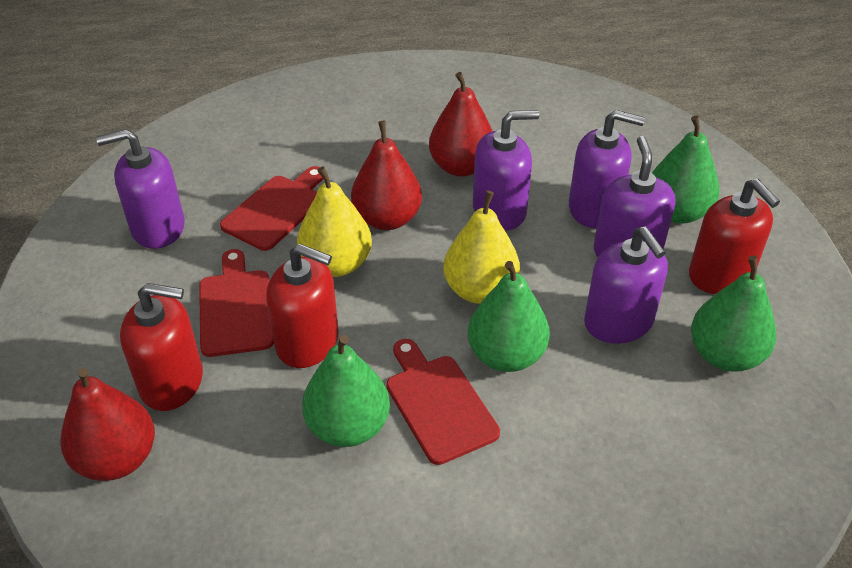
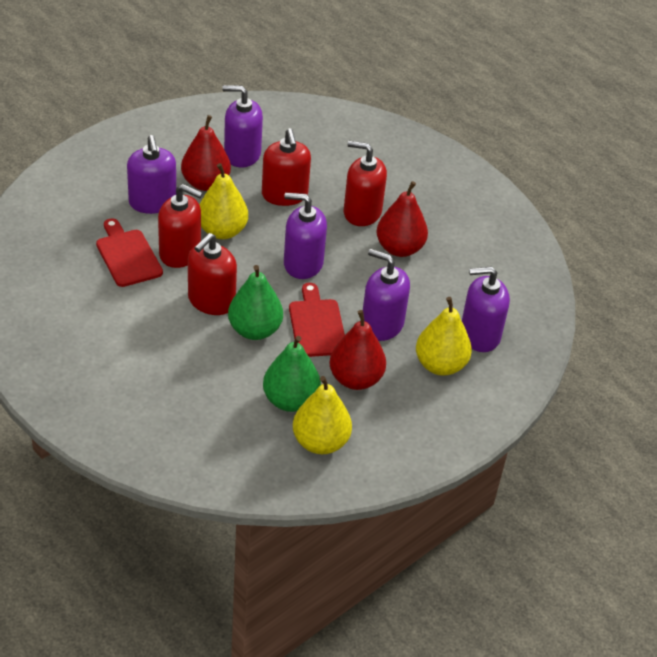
green pear: 4 -> 2
red cutting board: 3 -> 2
red soap dispenser: 3 -> 4
yellow pear: 2 -> 3

